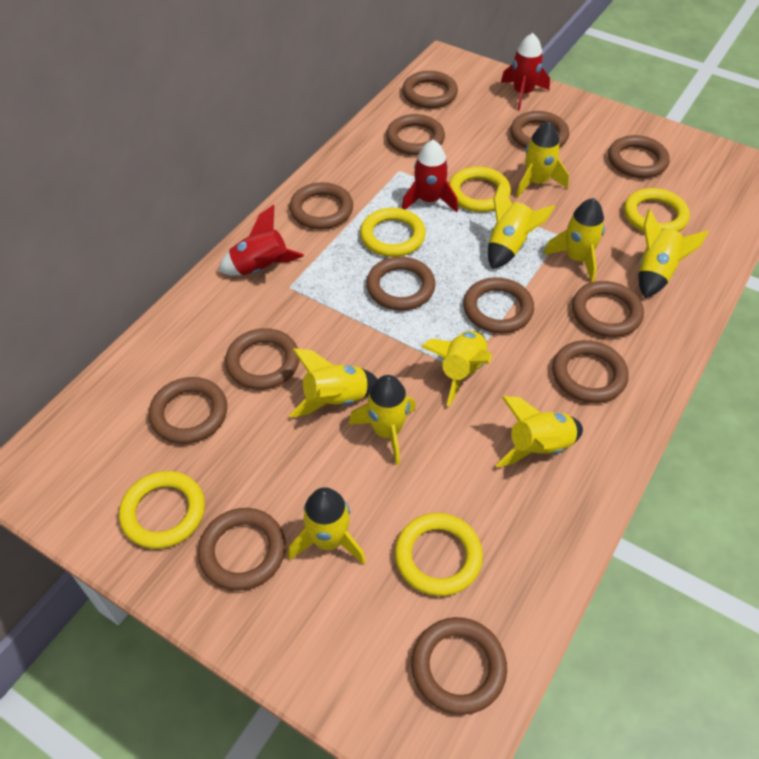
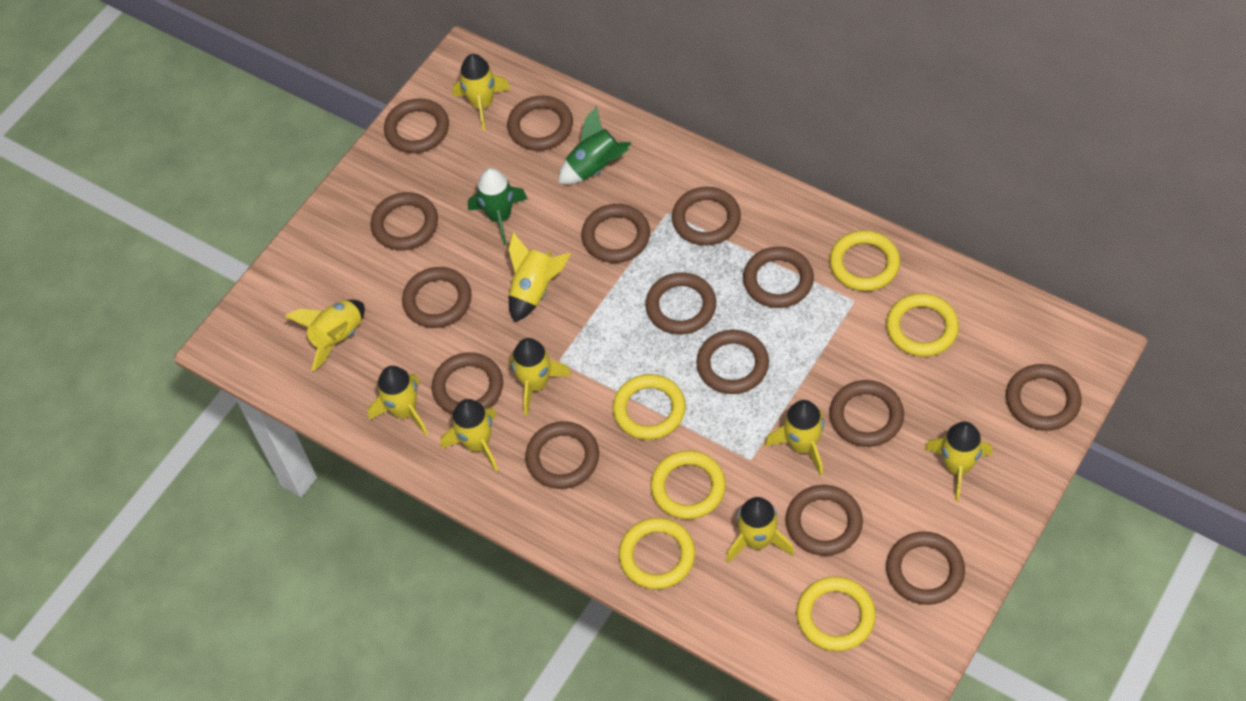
brown ring: 13 -> 15
green rocket: 0 -> 2
red rocket: 3 -> 0
yellow ring: 5 -> 6

